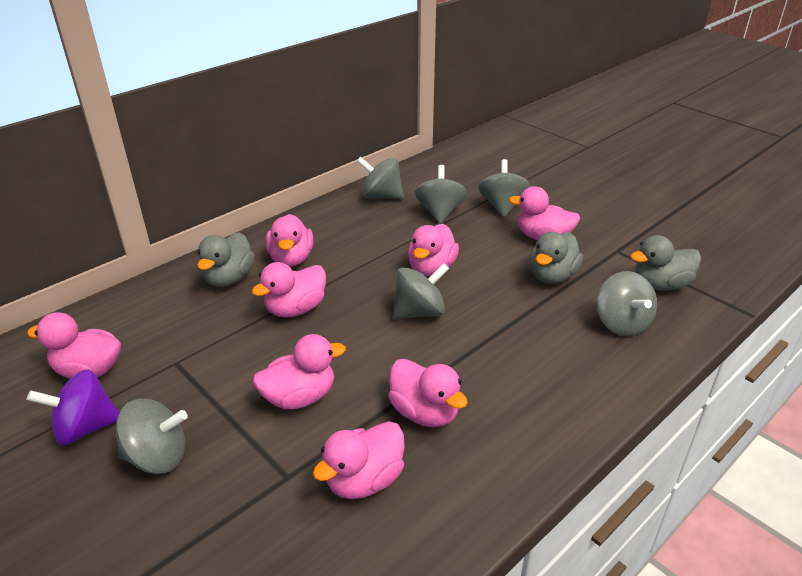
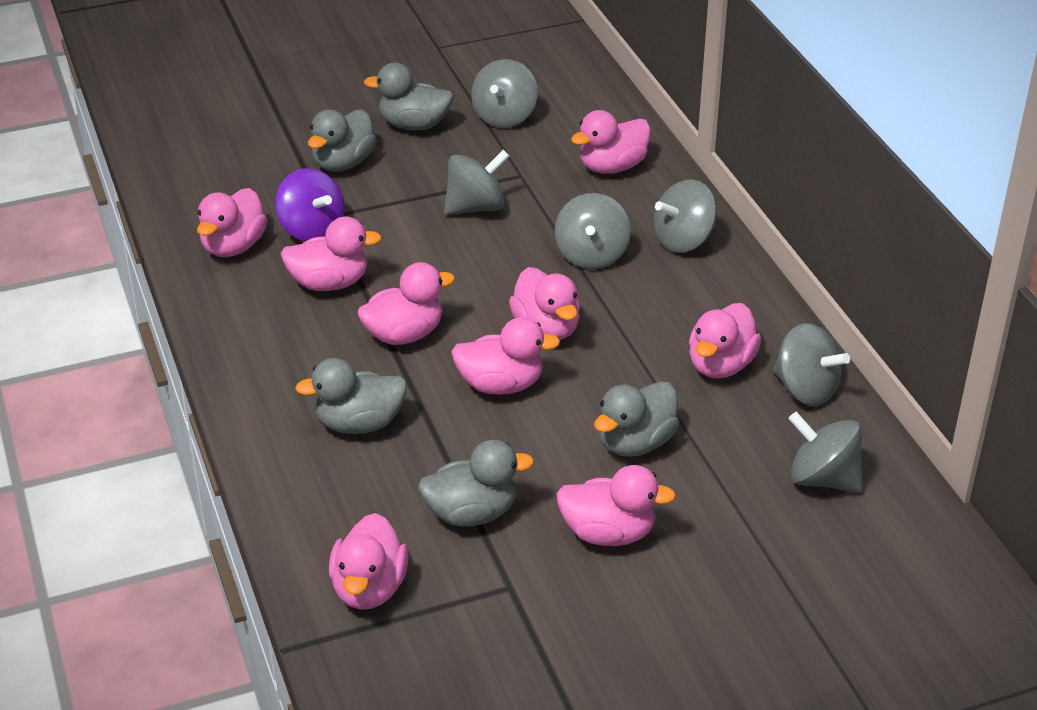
grey duck: 3 -> 5
pink duck: 8 -> 9

